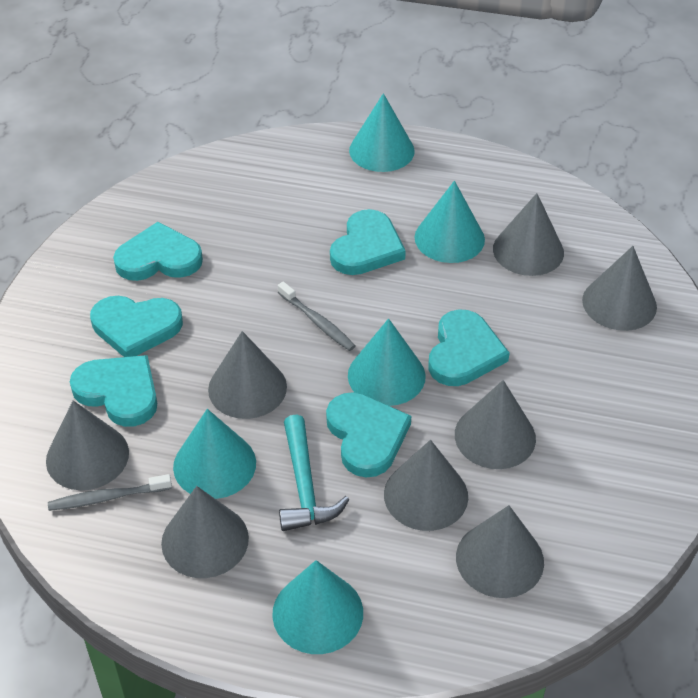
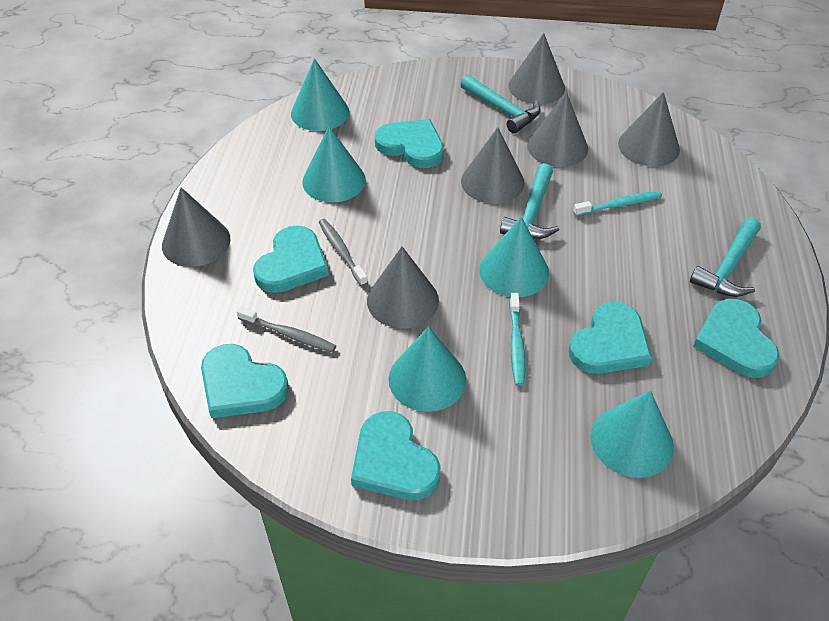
grey cone: 8 -> 6
turquoise hammer: 1 -> 3
turquoise toothbrush: 0 -> 2

